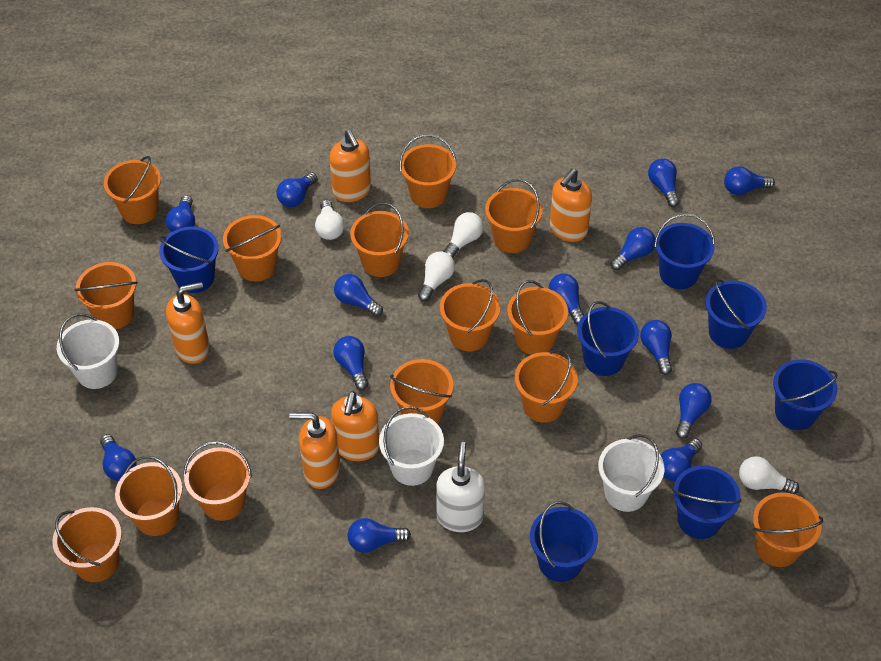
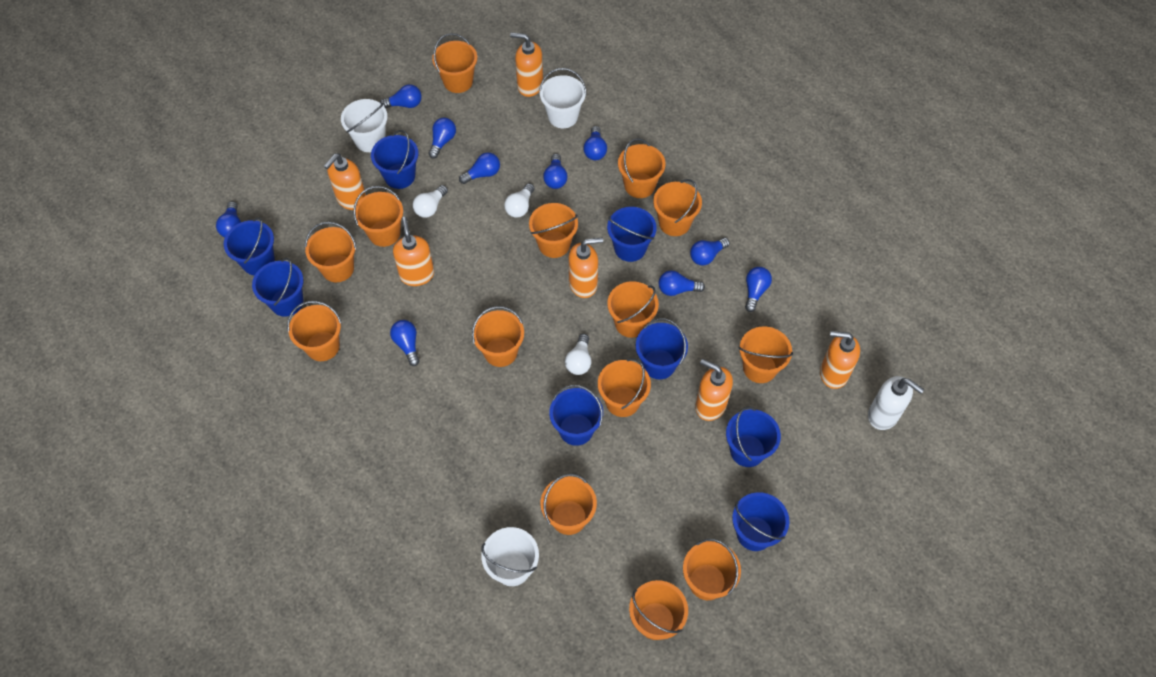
blue bucket: 7 -> 8
blue light bulb: 13 -> 10
orange soap dispenser: 5 -> 6
white light bulb: 4 -> 3

